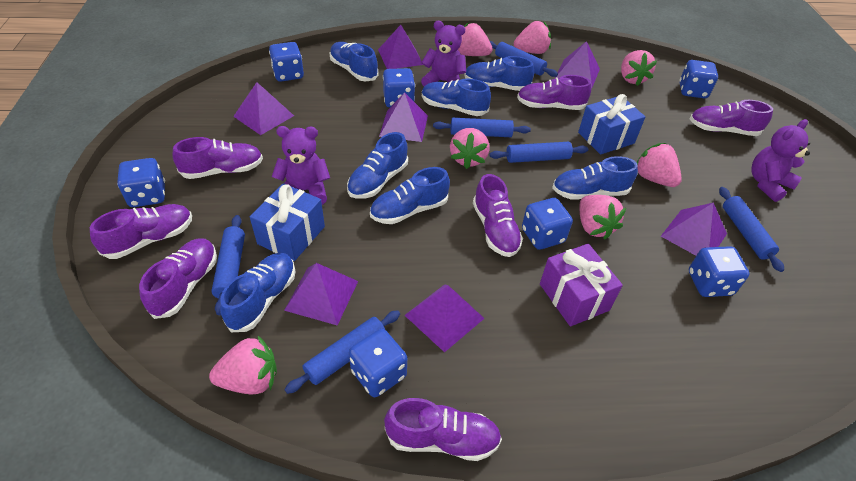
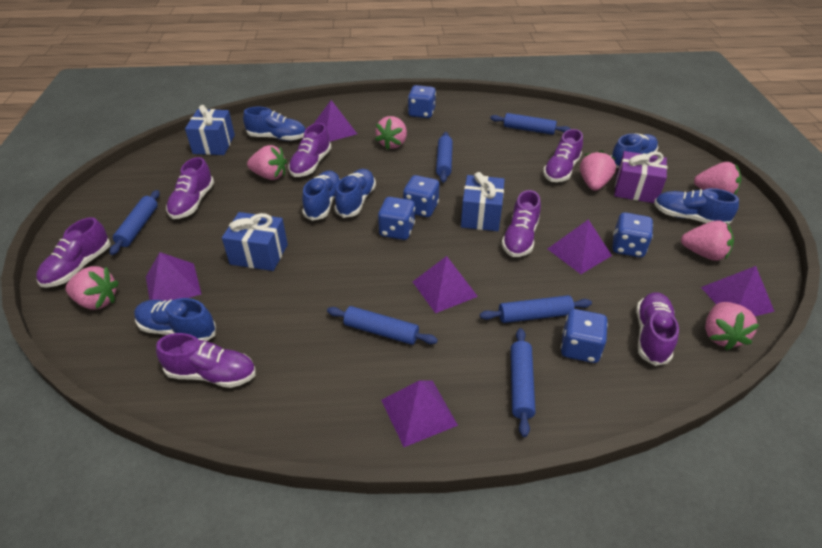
blue dice: 7 -> 5
blue gift: 2 -> 3
blue shoe: 7 -> 6
purple pyramid: 7 -> 6
purple teddy bear: 3 -> 0

